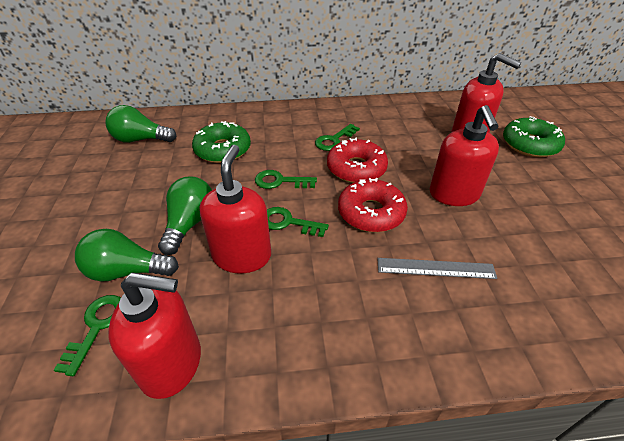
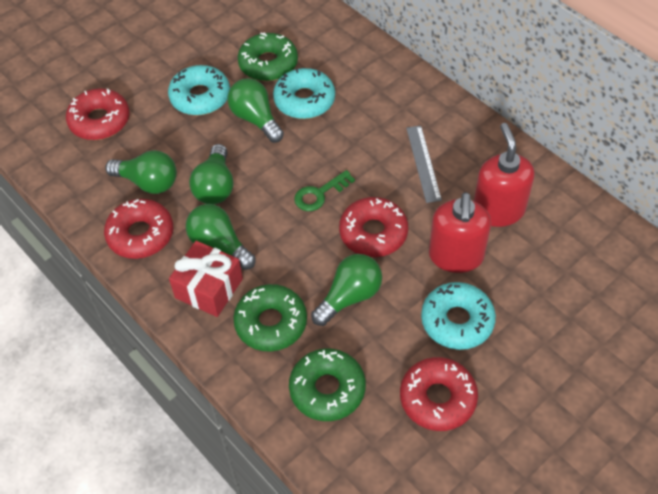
green donut: 2 -> 3
green key: 4 -> 1
green light bulb: 3 -> 5
red donut: 2 -> 4
red gift: 0 -> 1
red soap dispenser: 4 -> 2
turquoise donut: 0 -> 3

